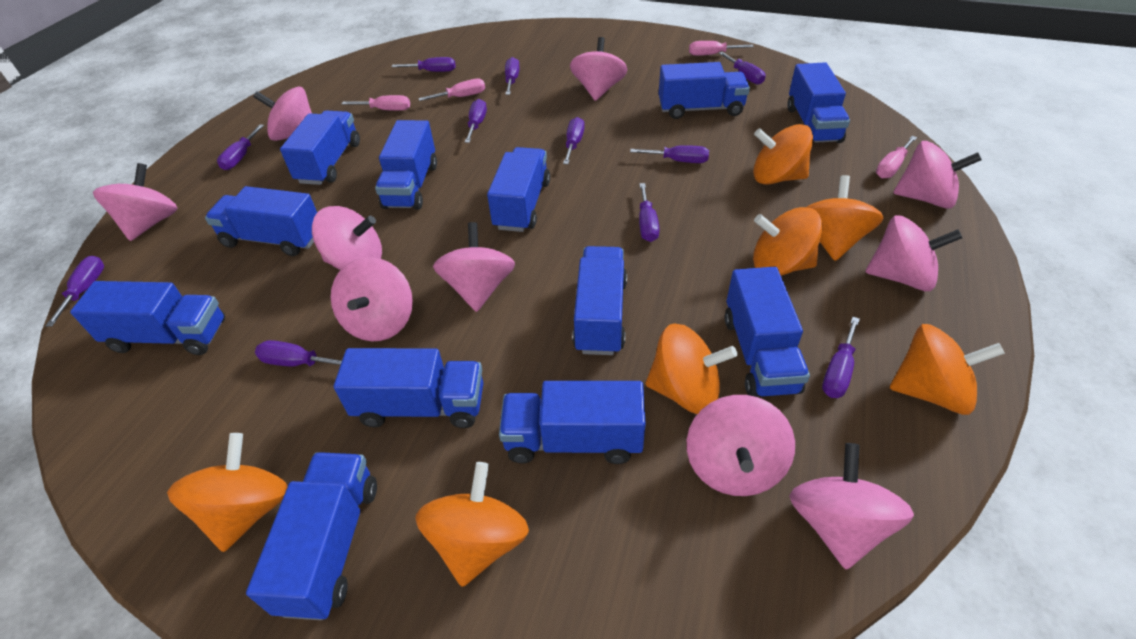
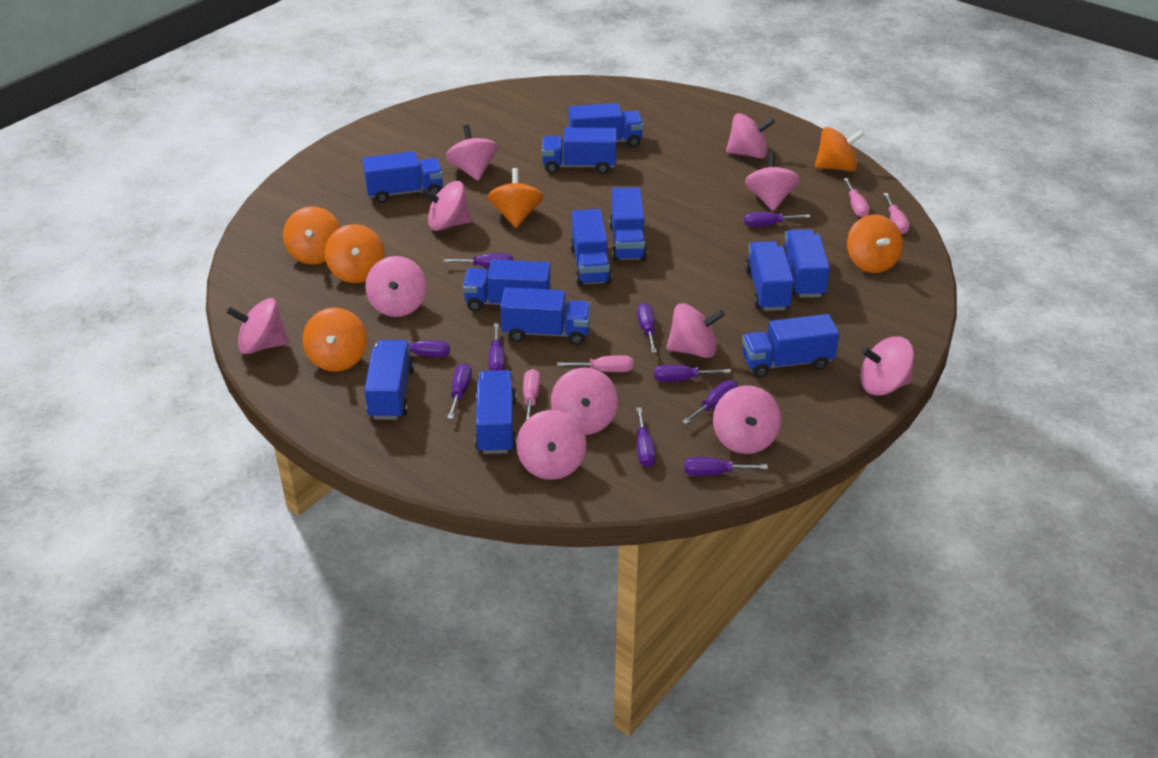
orange spinning top: 7 -> 6
pink spinning top: 10 -> 11
purple screwdriver: 11 -> 10

